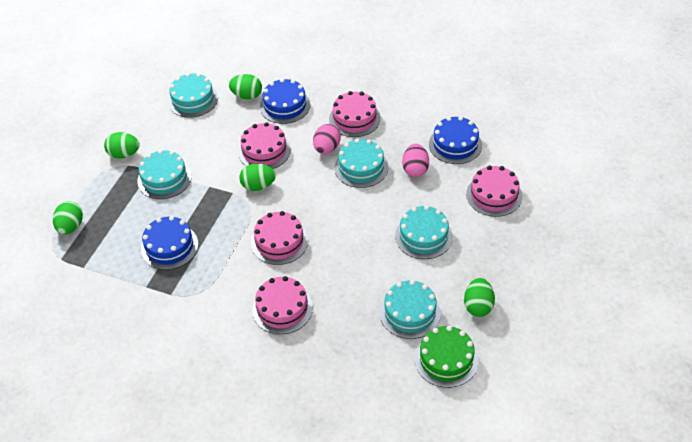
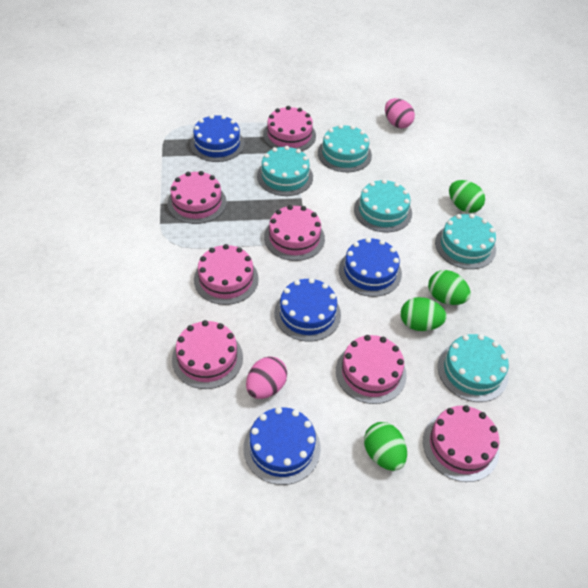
blue cake: 3 -> 4
green cake: 1 -> 0
green egg: 5 -> 4
pink cake: 5 -> 7

